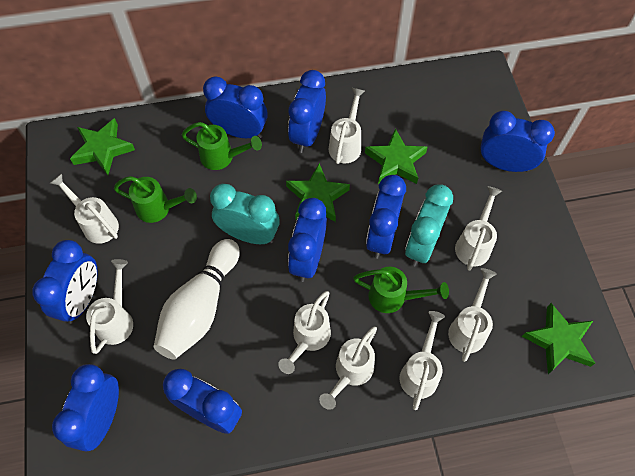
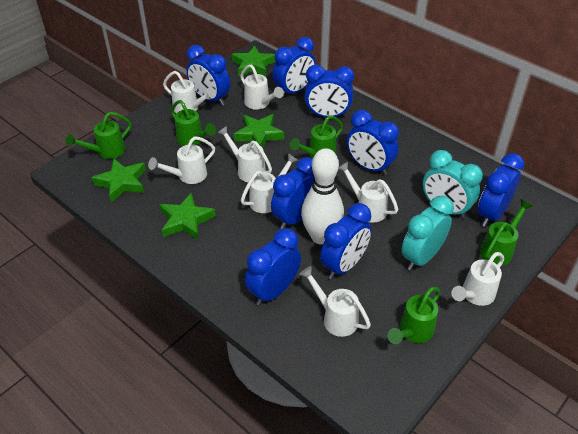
green watering can: 3 -> 5

